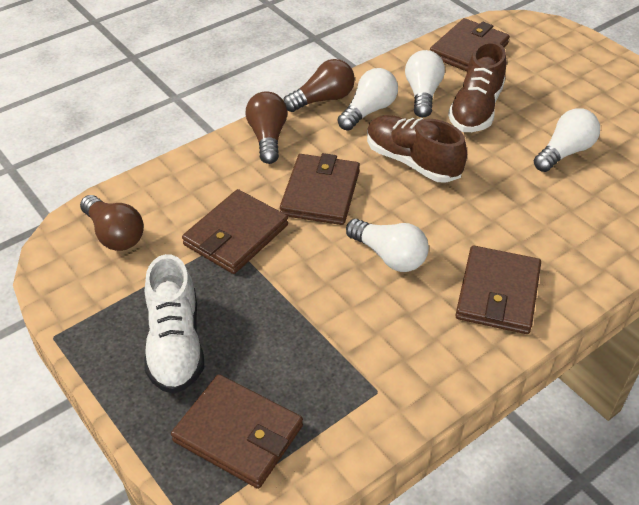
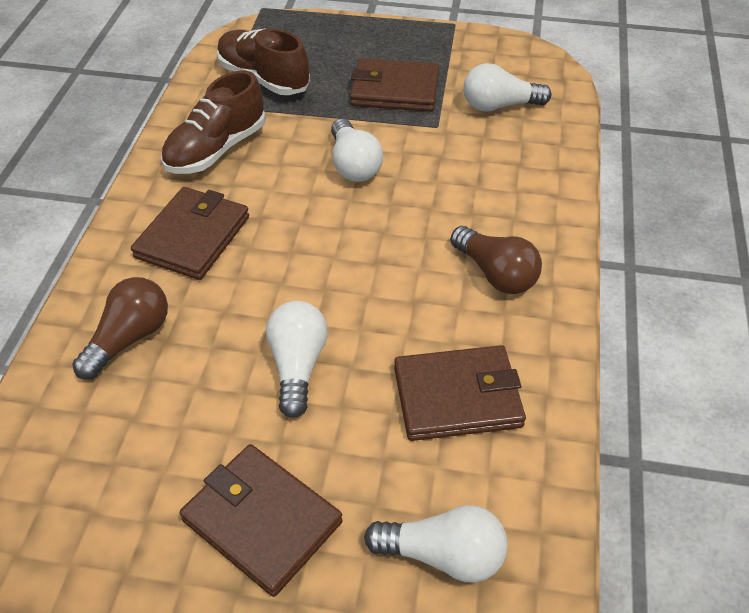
brown light bulb: 3 -> 2
brown wallet: 5 -> 4
white shoe: 1 -> 0

